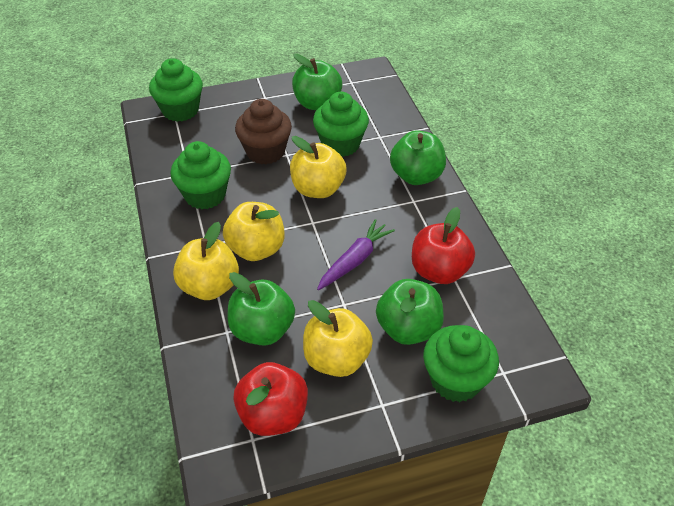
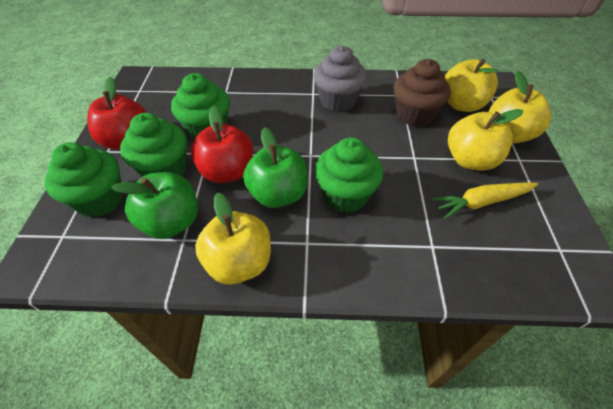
green apple: 4 -> 2
grey cupcake: 0 -> 1
purple carrot: 1 -> 0
yellow carrot: 0 -> 1

